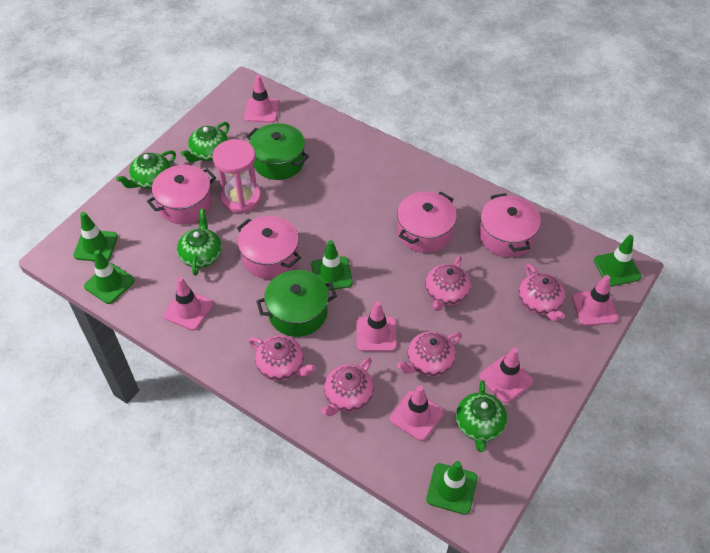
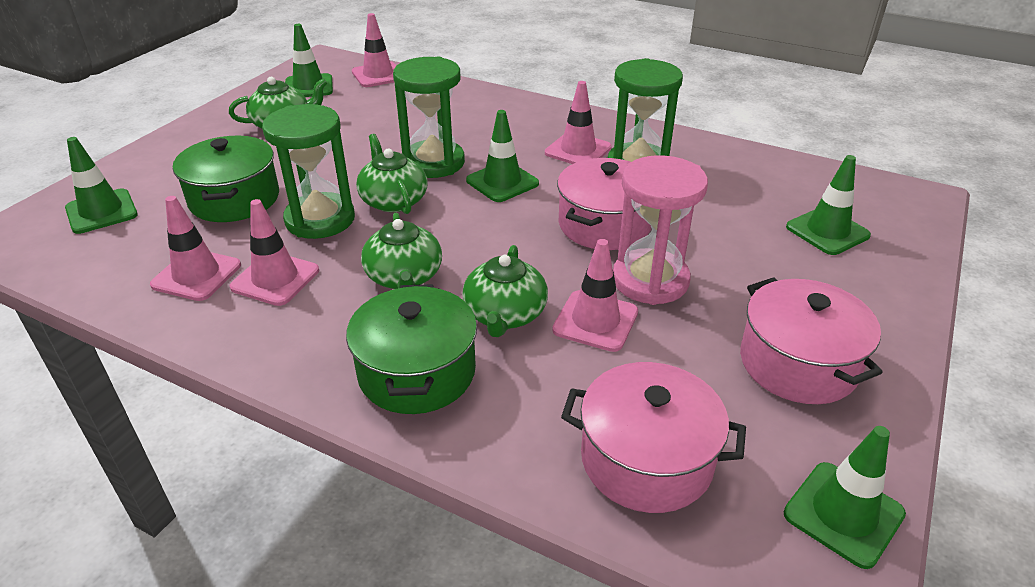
green hourglass: 0 -> 3
pink pot: 4 -> 3
pink teapot: 5 -> 0
pink traffic cone: 6 -> 5

